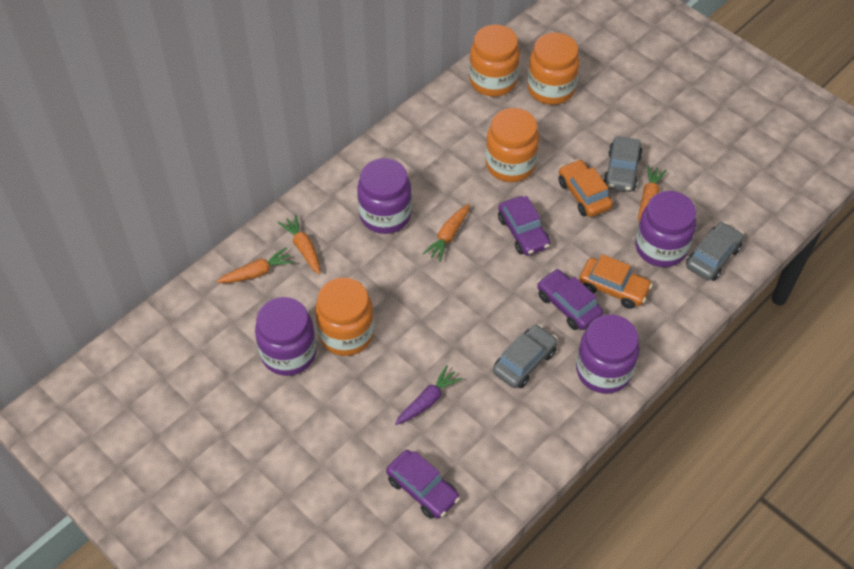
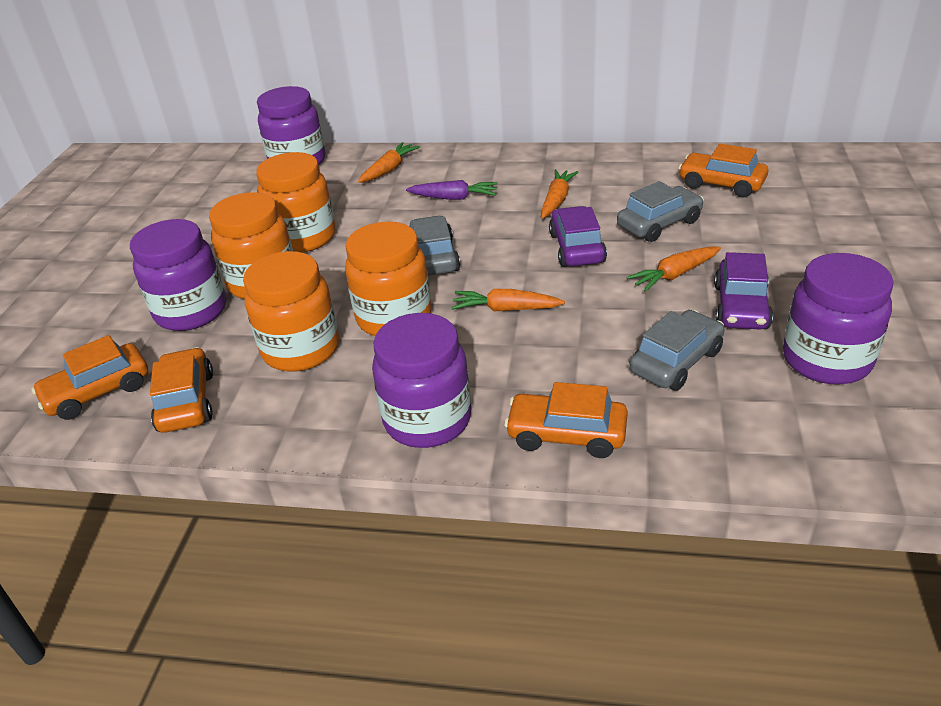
orange car: 2 -> 4
purple car: 3 -> 2

